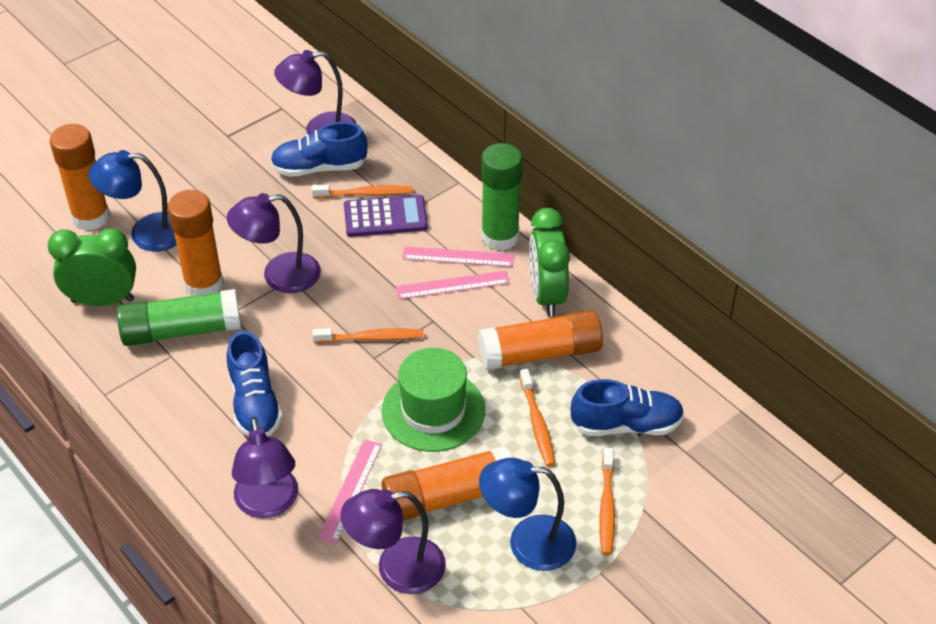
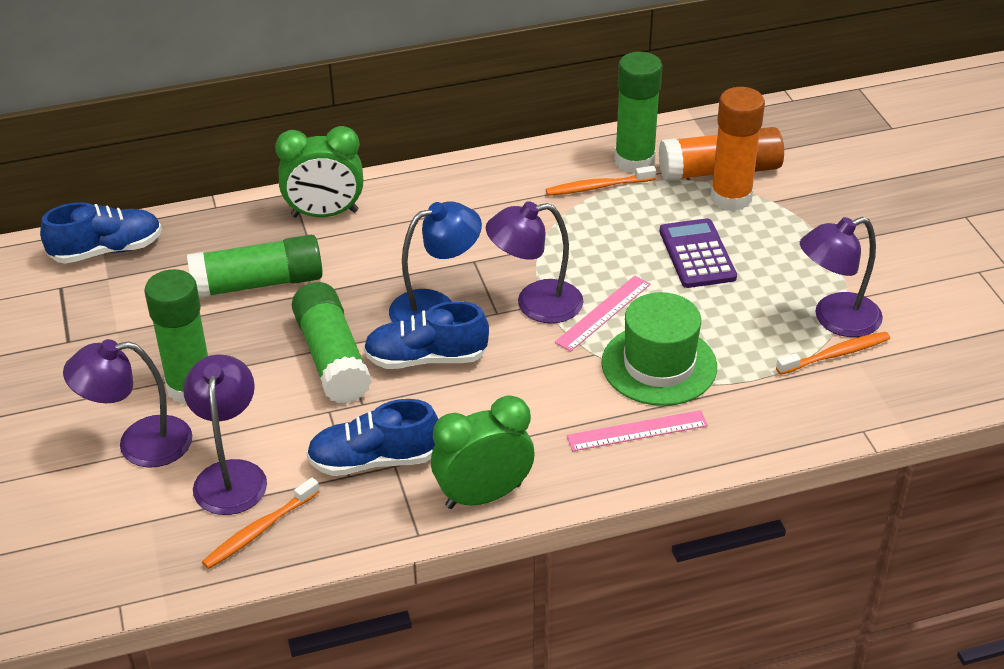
blue lamp: 2 -> 1
green glue stick: 2 -> 4
orange glue stick: 4 -> 2
orange toothbrush: 4 -> 3
pink ruler: 3 -> 2

